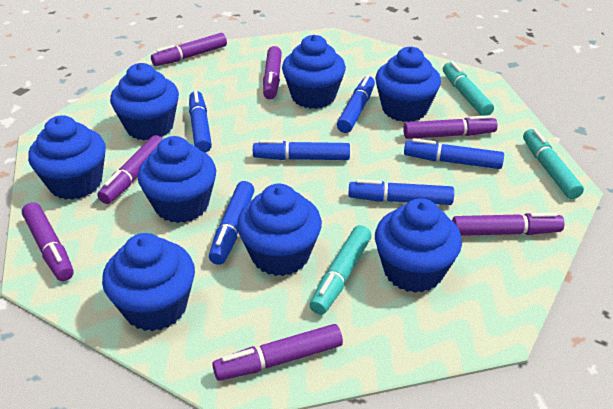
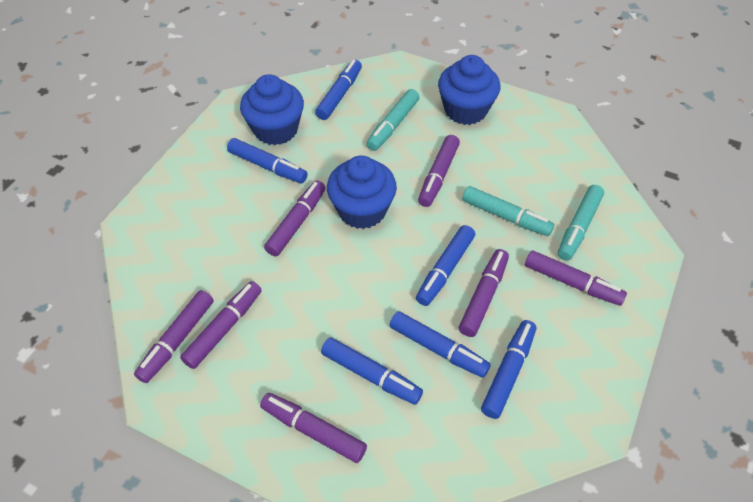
blue cupcake: 8 -> 3

